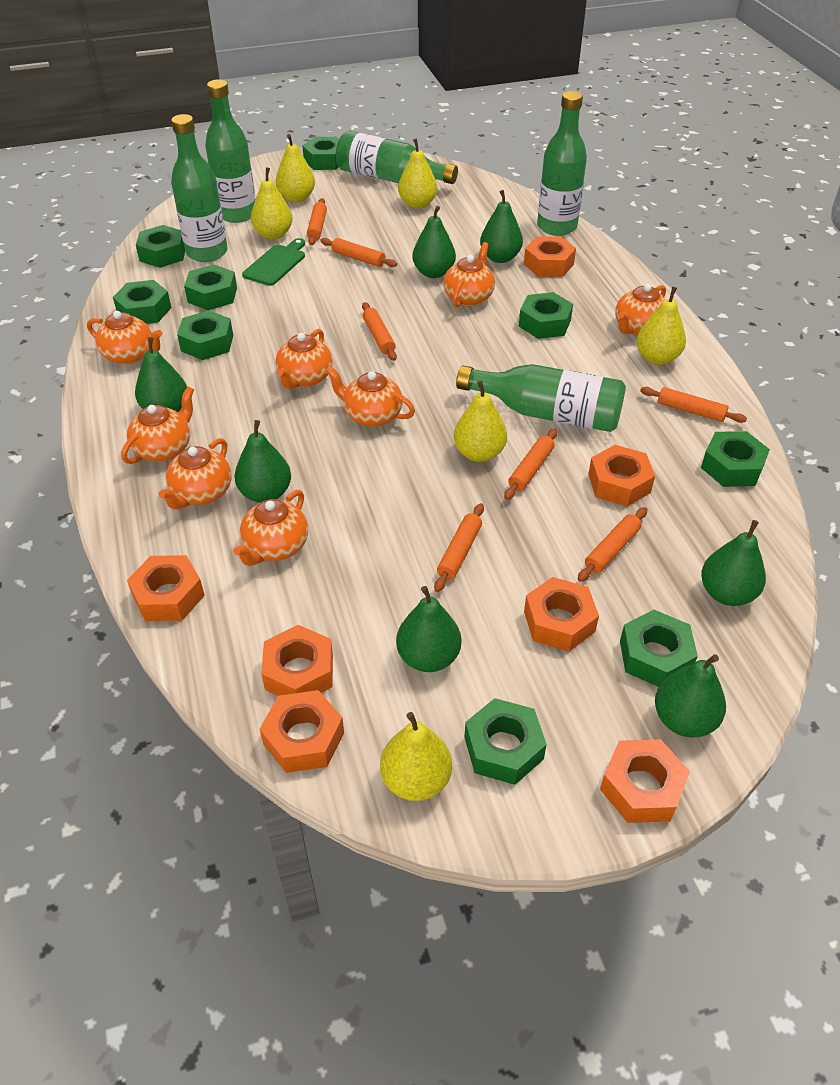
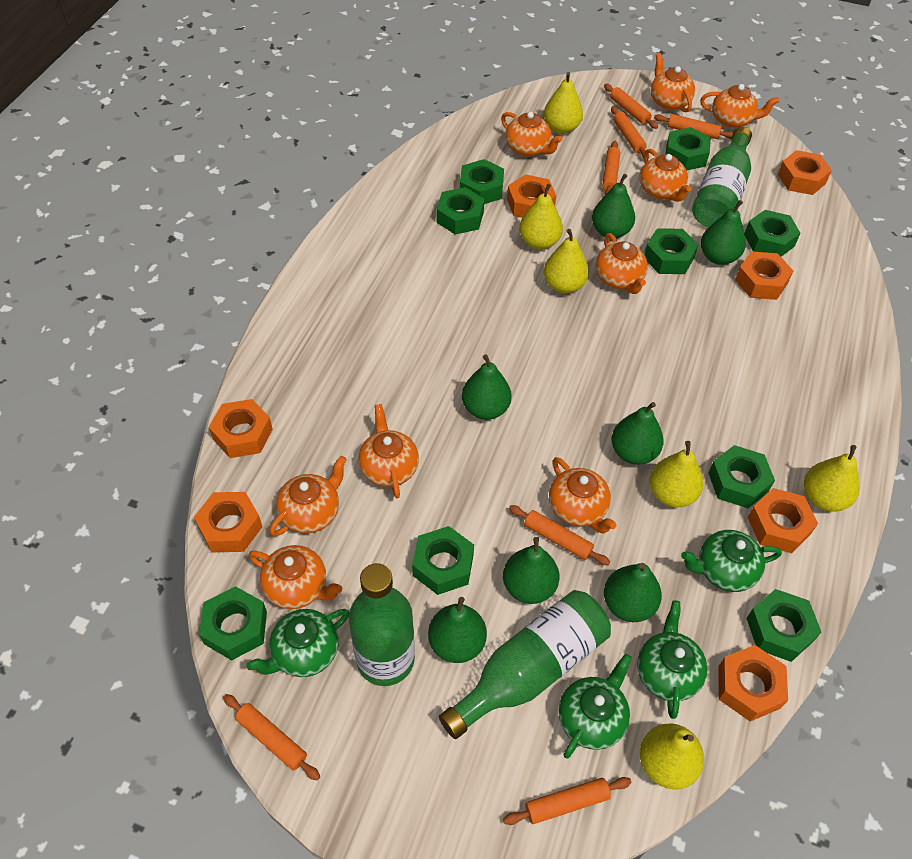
green bottle: 5 -> 3
green cutting board: 1 -> 0
green teapot: 0 -> 4
orange teapot: 8 -> 9

